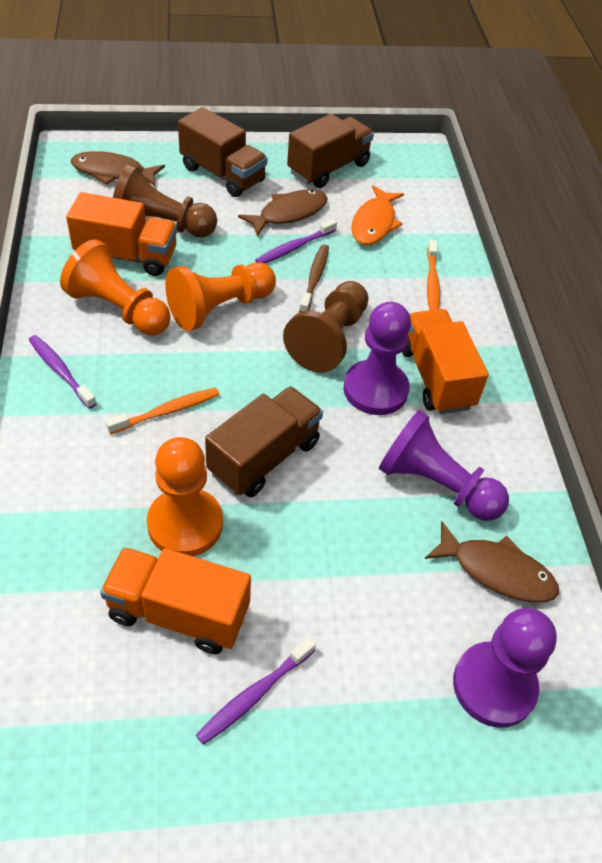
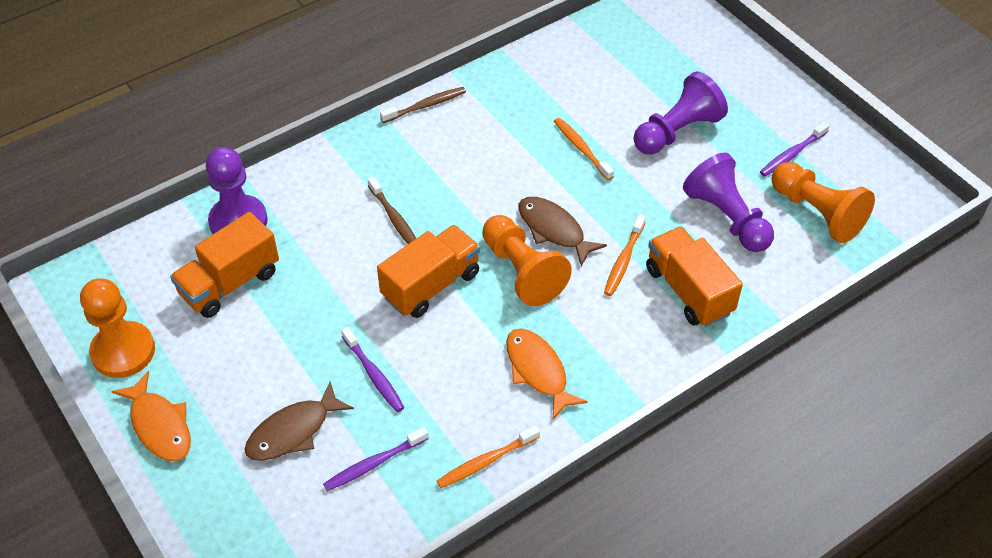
brown fish: 3 -> 2
brown pawn: 2 -> 0
brown toothbrush: 1 -> 2
brown truck: 3 -> 0
orange fish: 1 -> 2
orange toothbrush: 2 -> 3

